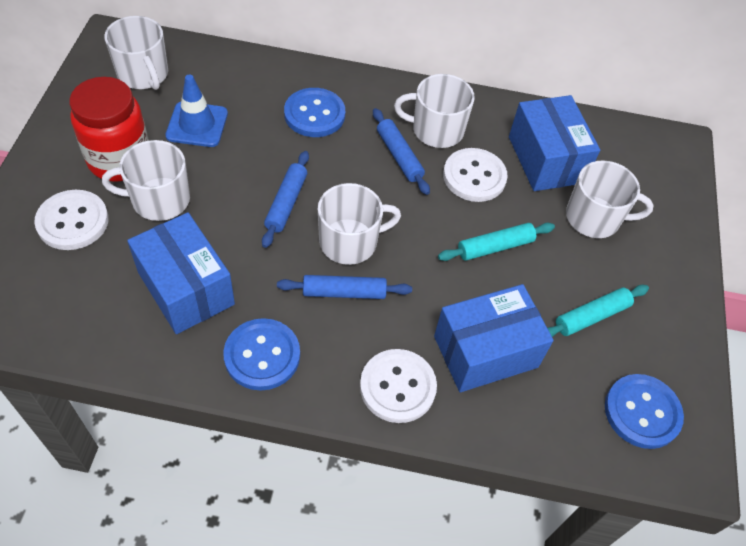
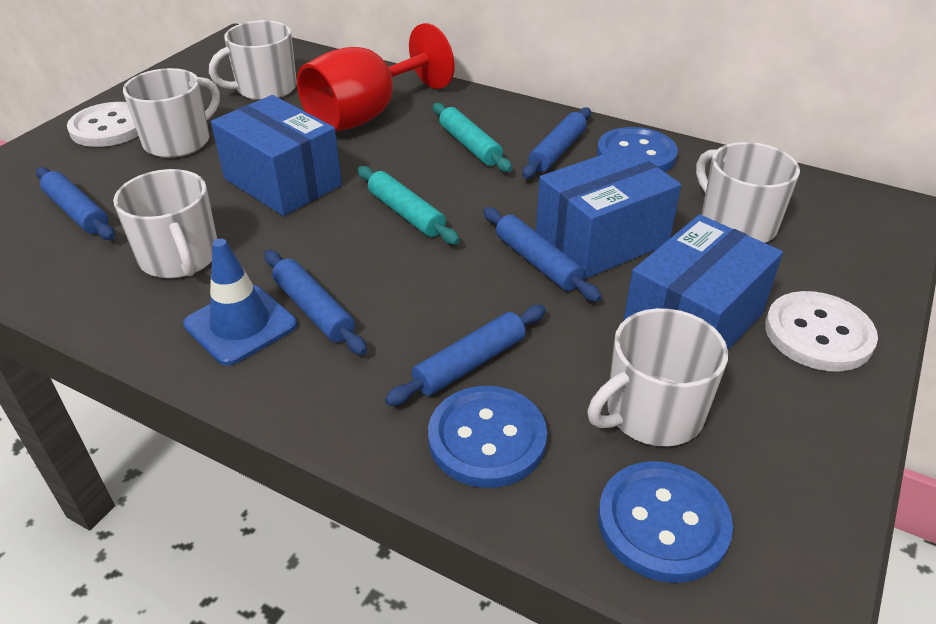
blue rolling pin: 3 -> 5
red goblet: 0 -> 1
red jar: 1 -> 0
white button: 3 -> 2

